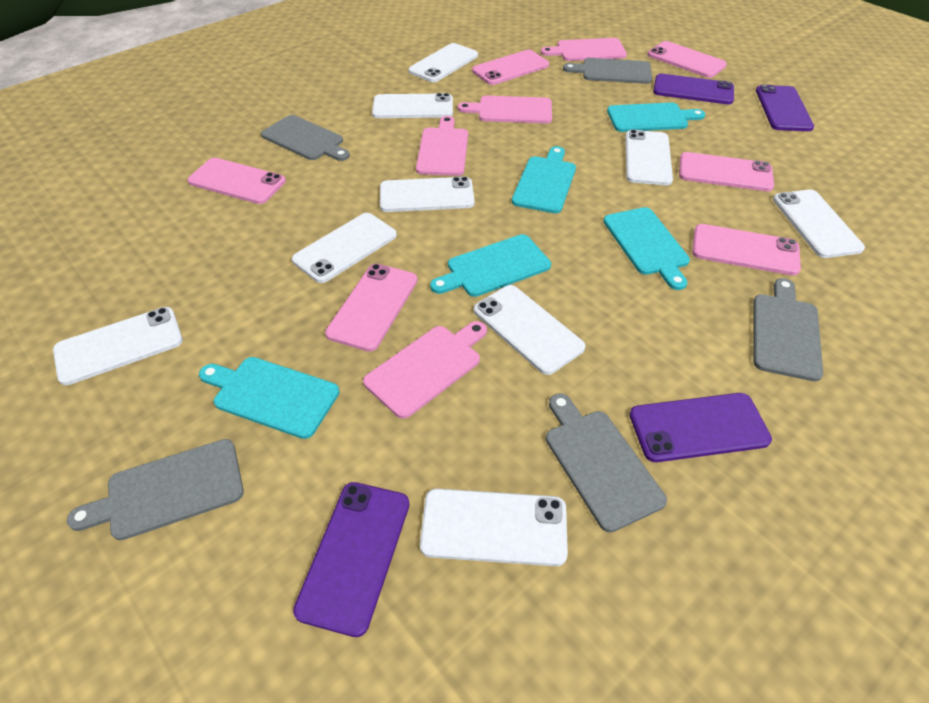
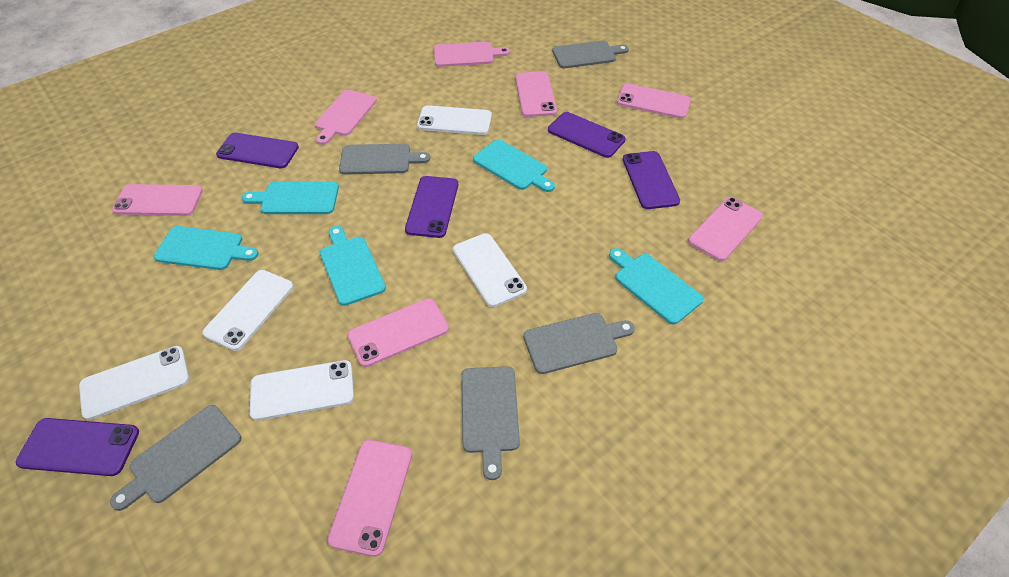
pink cutting board: 4 -> 2
purple phone: 4 -> 5
white phone: 9 -> 5

